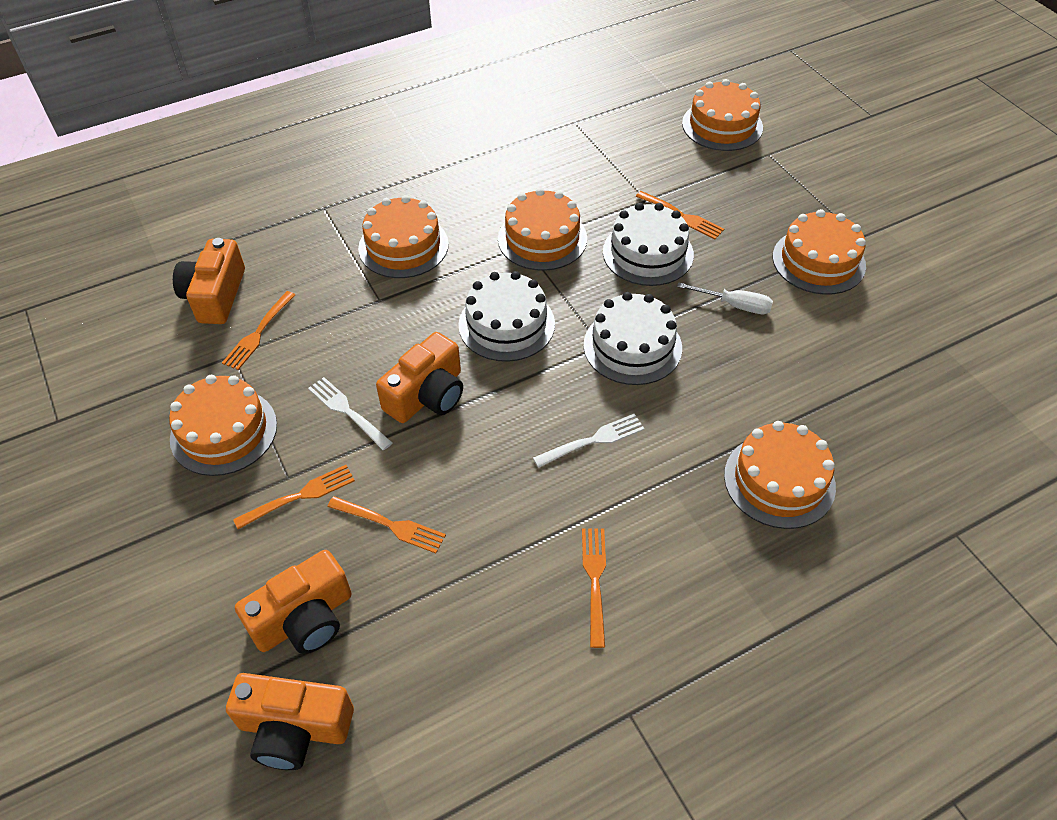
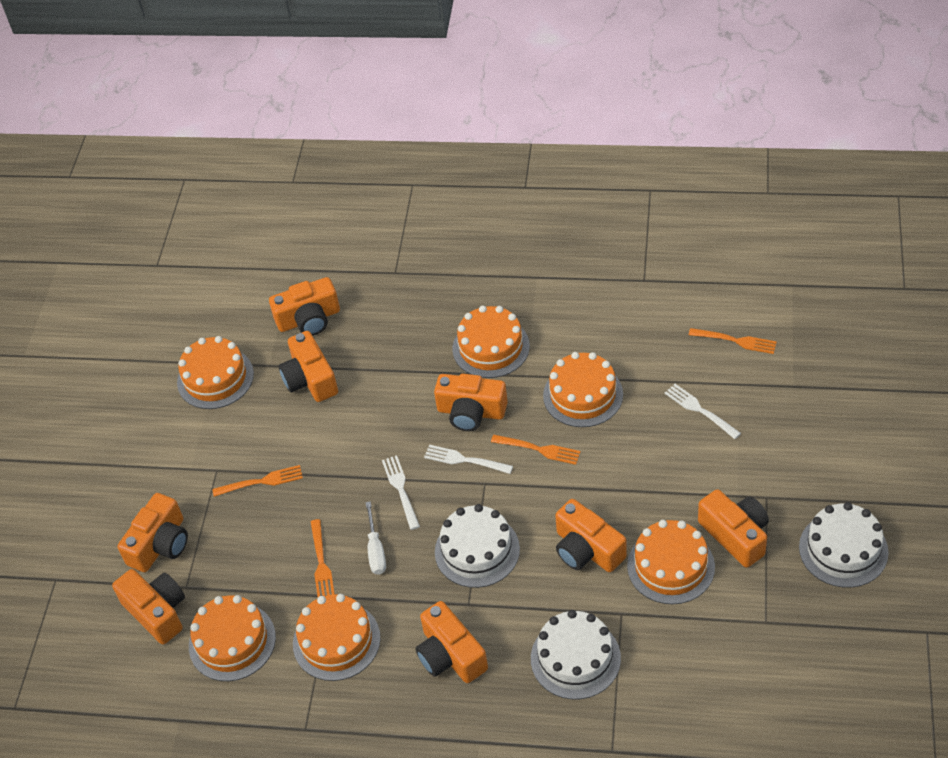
orange camera: 4 -> 8
orange fork: 5 -> 4
white fork: 2 -> 3

